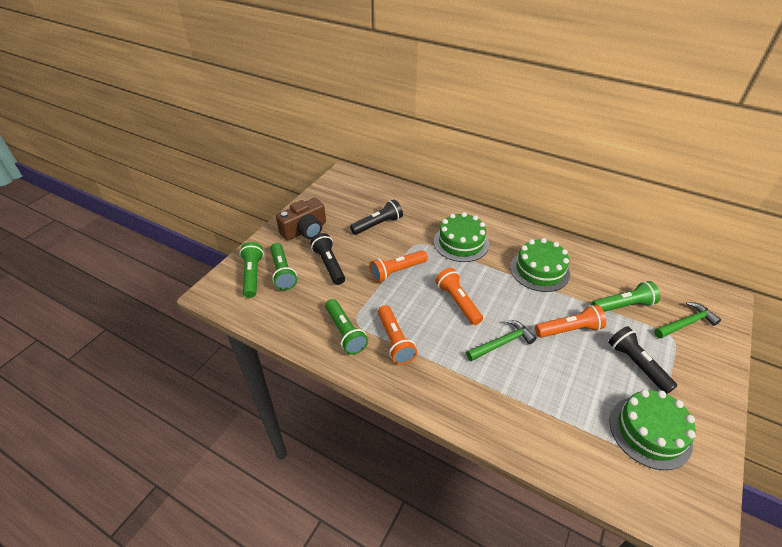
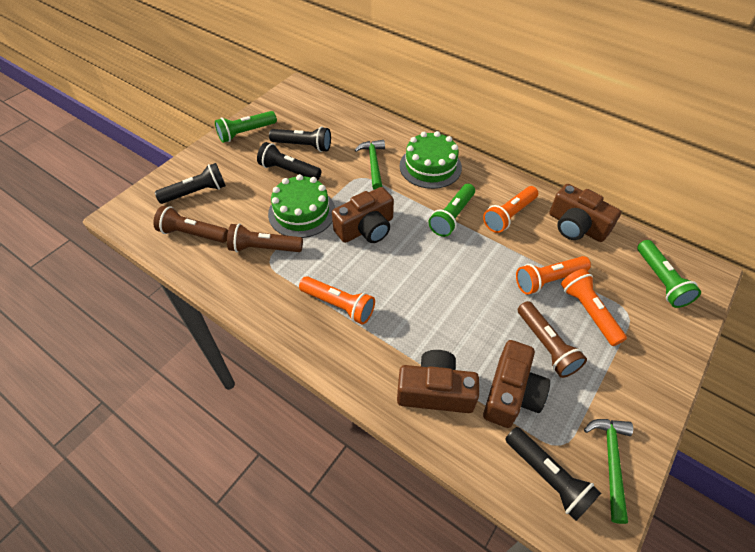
black flashlight: 3 -> 4
brown camera: 1 -> 4
brown flashlight: 0 -> 3
green cake: 3 -> 2
green flashlight: 4 -> 3

